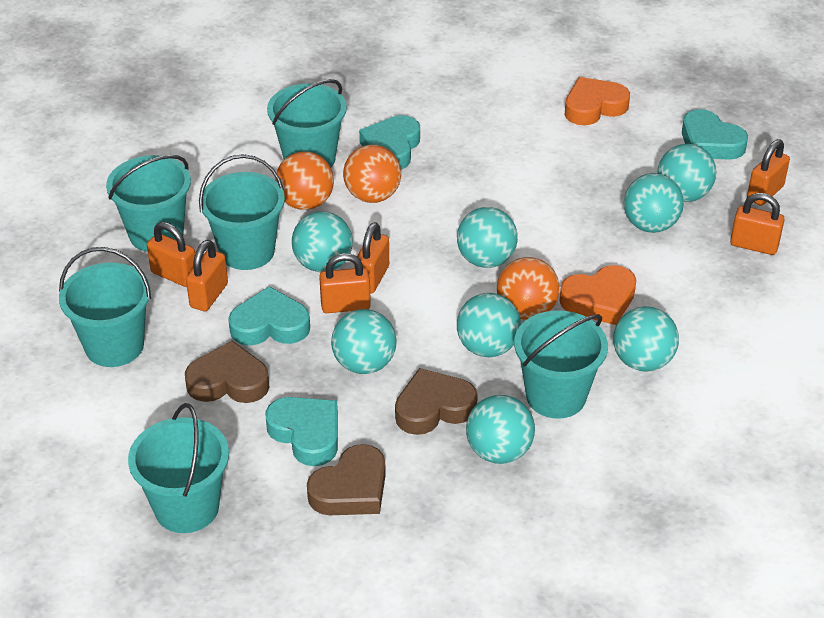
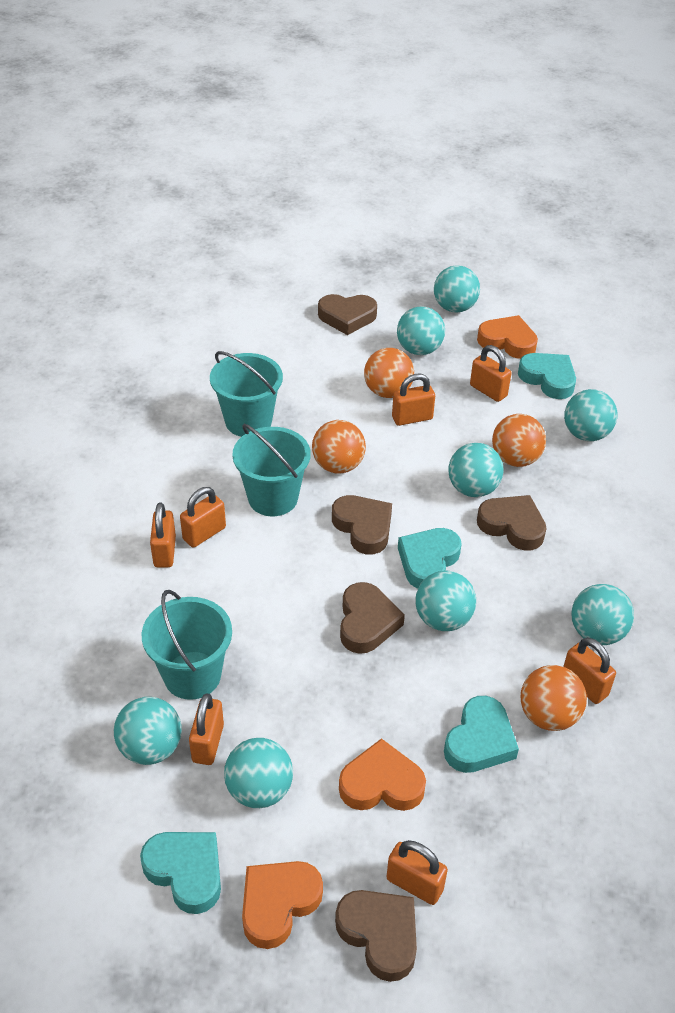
brown heart: 3 -> 5
orange ball: 3 -> 4
orange heart: 2 -> 3
orange padlock: 6 -> 7
turquoise bucket: 6 -> 3

